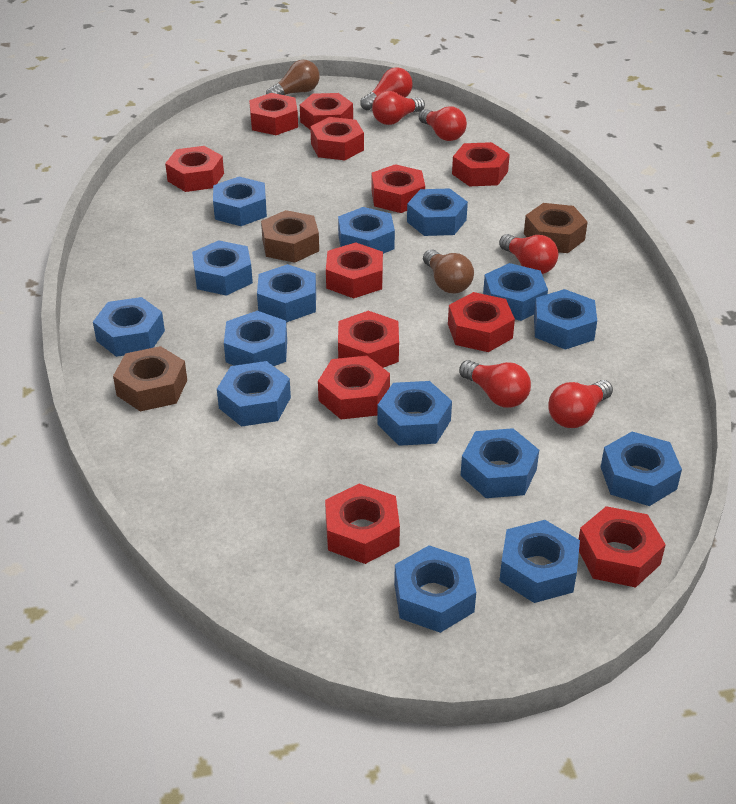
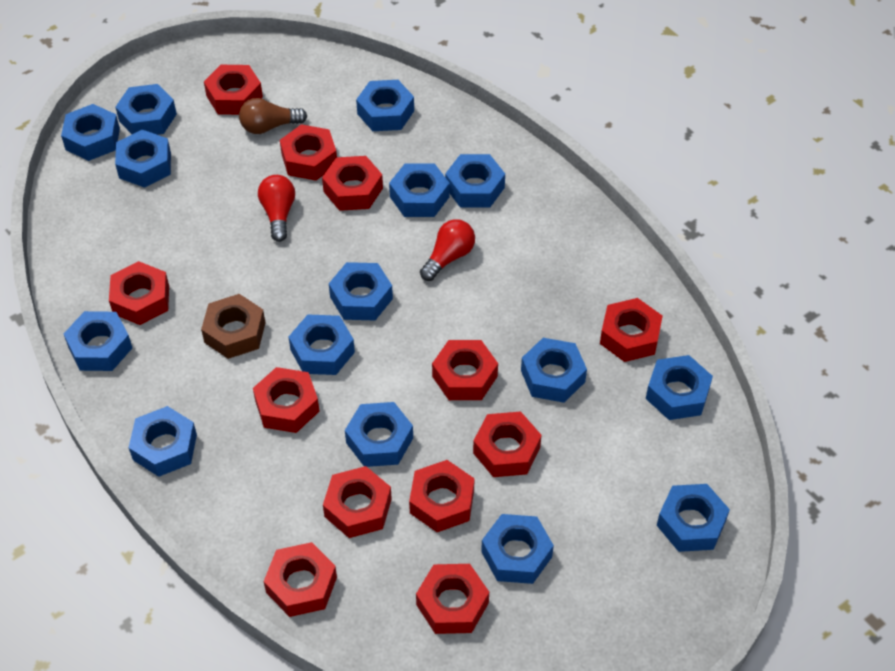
brown light bulb: 2 -> 1
brown nut: 3 -> 1
red light bulb: 6 -> 2

